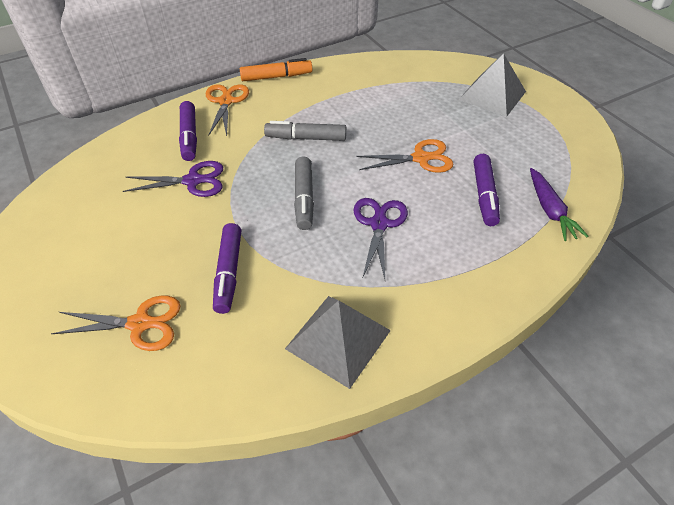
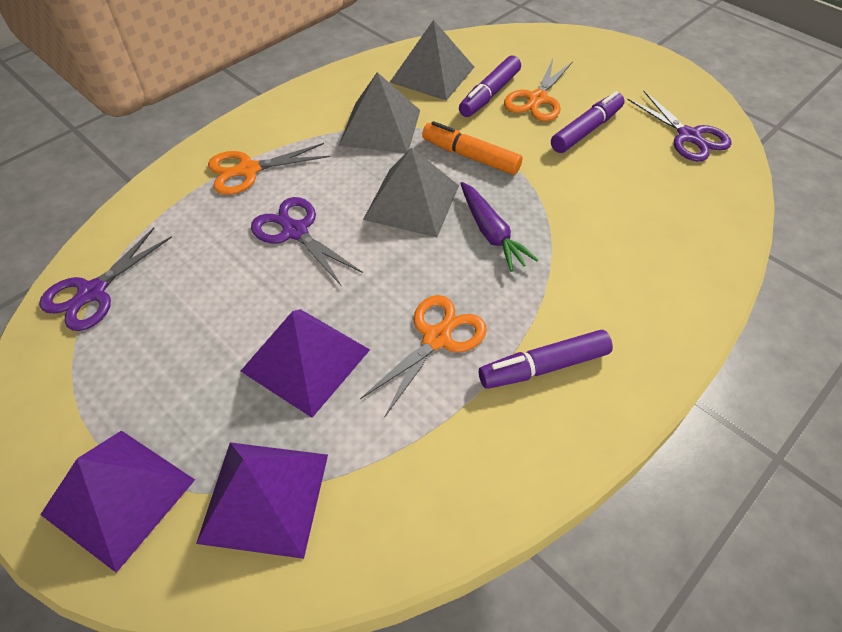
grey marker: 2 -> 0
grey pyramid: 2 -> 3
purple pyramid: 0 -> 3
purple scissors: 2 -> 3

